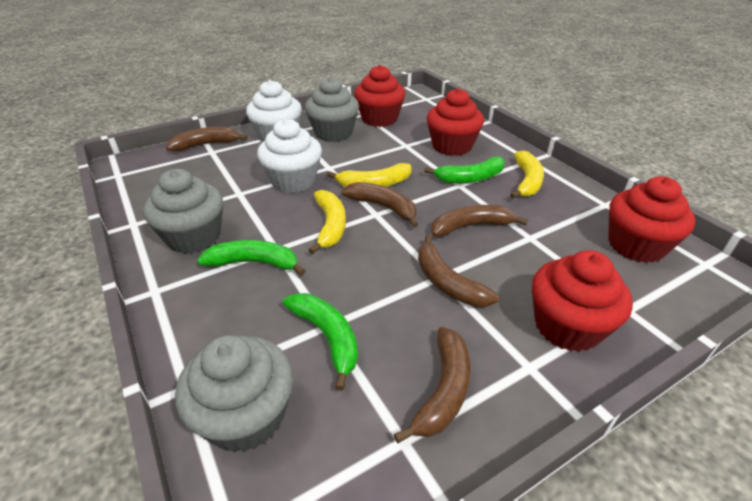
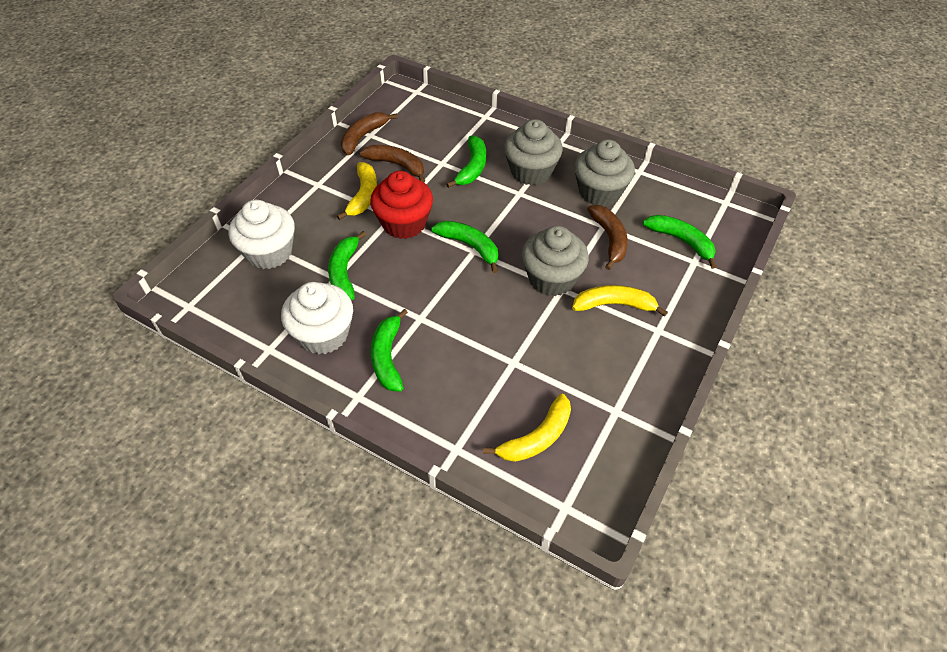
brown banana: 5 -> 3
green banana: 3 -> 5
red cupcake: 4 -> 1

